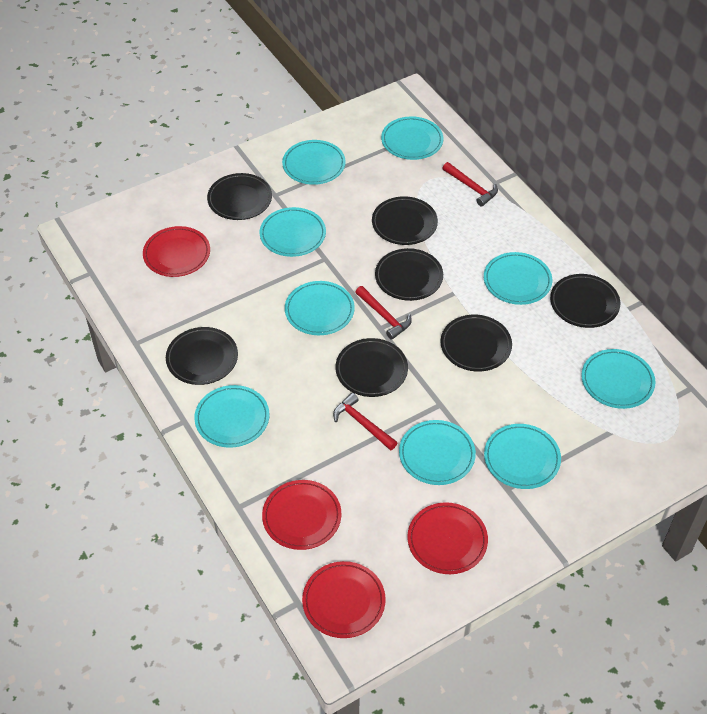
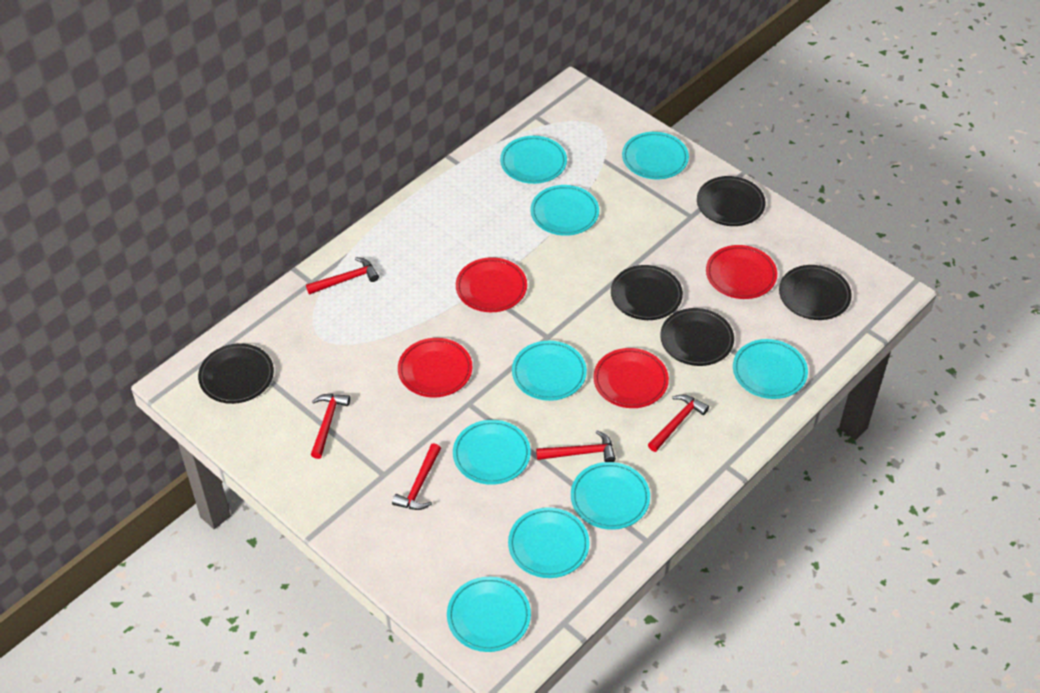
black plate: 7 -> 5
red hammer: 3 -> 5

